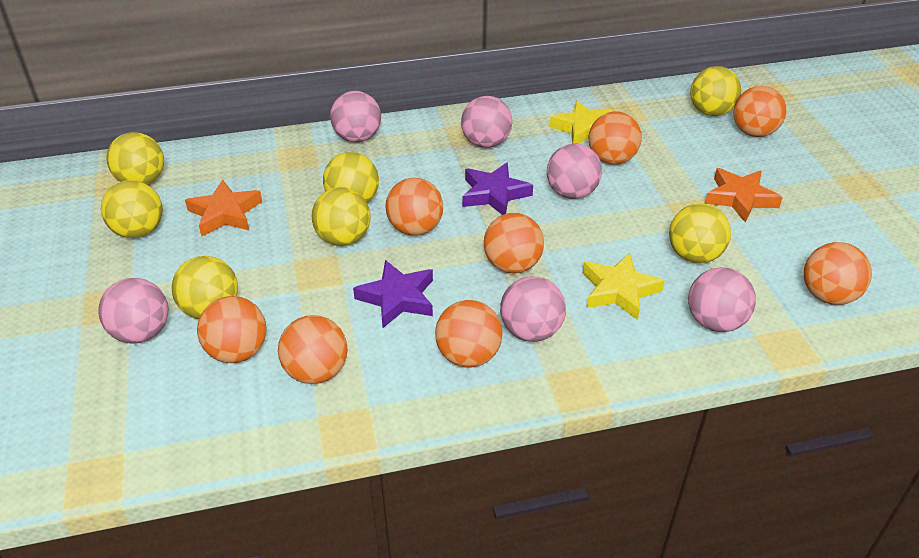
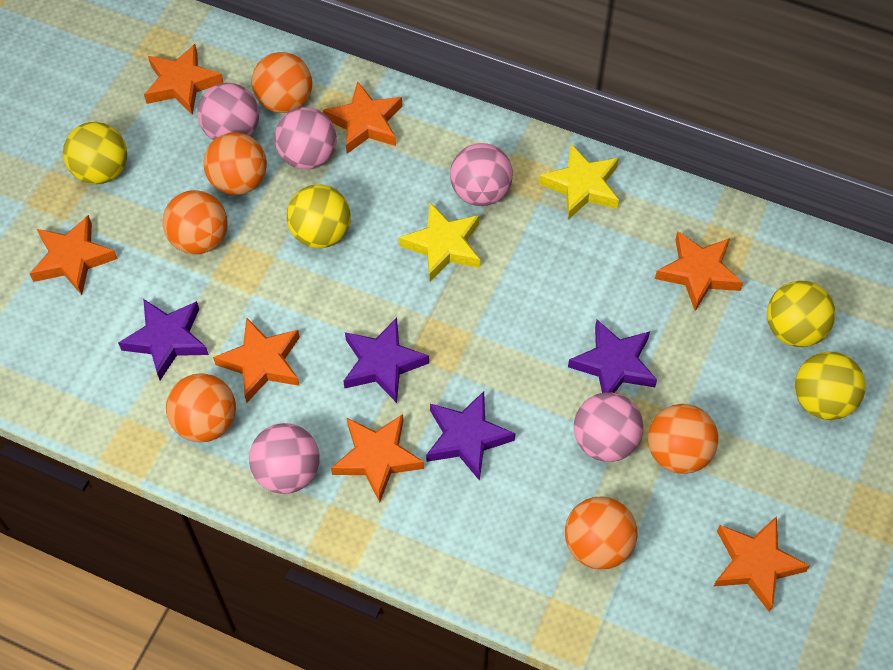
orange ball: 8 -> 6
orange star: 2 -> 7
pink ball: 6 -> 5
purple star: 2 -> 4
yellow ball: 7 -> 4

